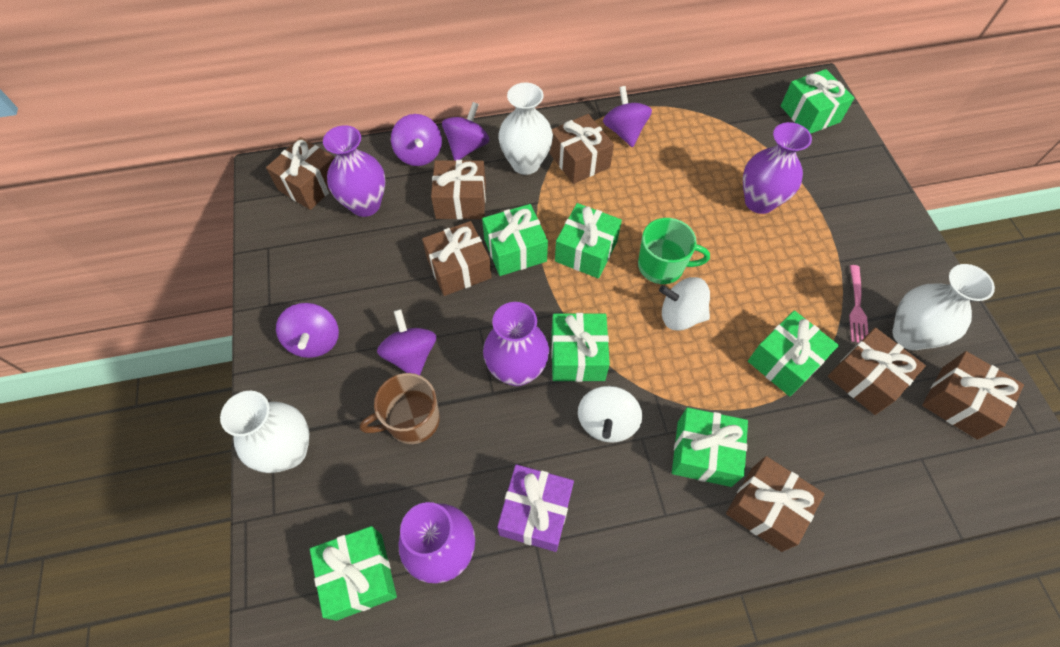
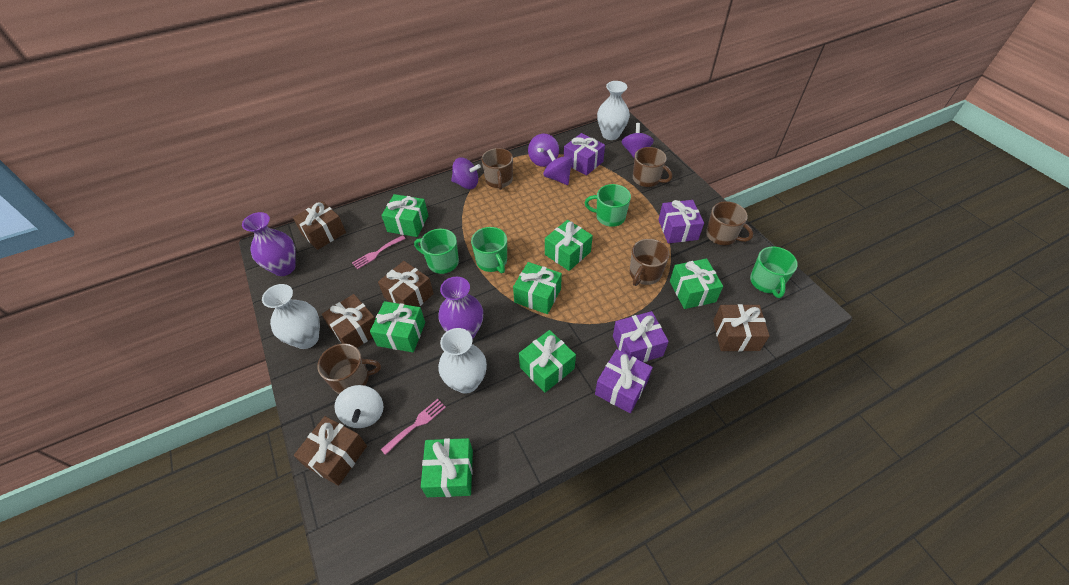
brown gift: 7 -> 5
brown mug: 1 -> 5
green mug: 1 -> 4
pink fork: 1 -> 2
purple gift: 1 -> 4
purple spinning top: 5 -> 4
purple vase: 4 -> 2
white spinning top: 2 -> 1

